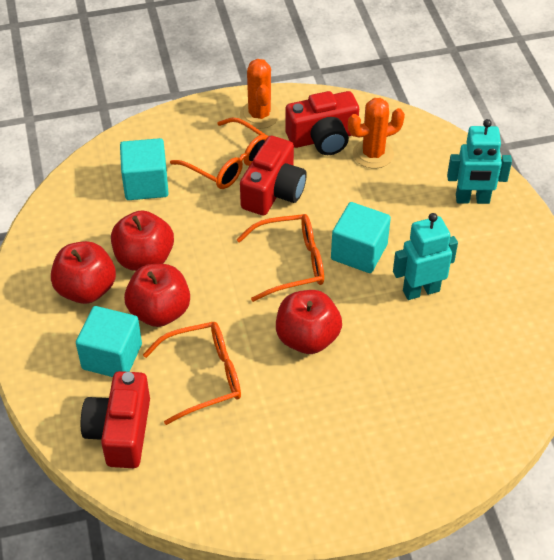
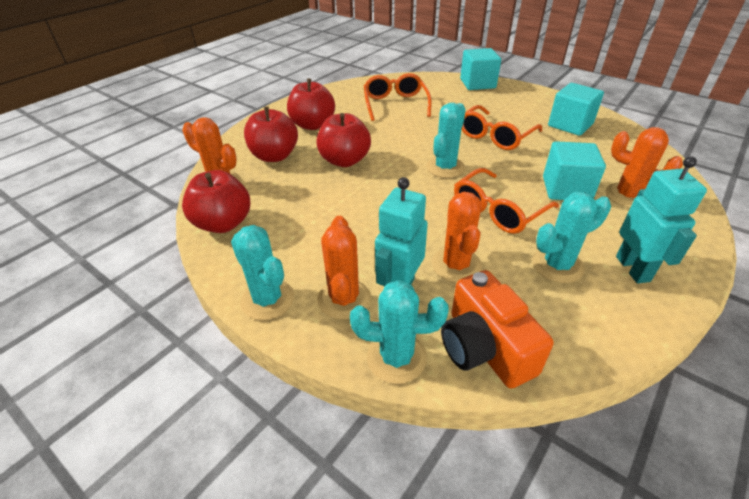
orange cactus: 2 -> 4
orange camera: 0 -> 1
red camera: 3 -> 0
turquoise cactus: 0 -> 4

